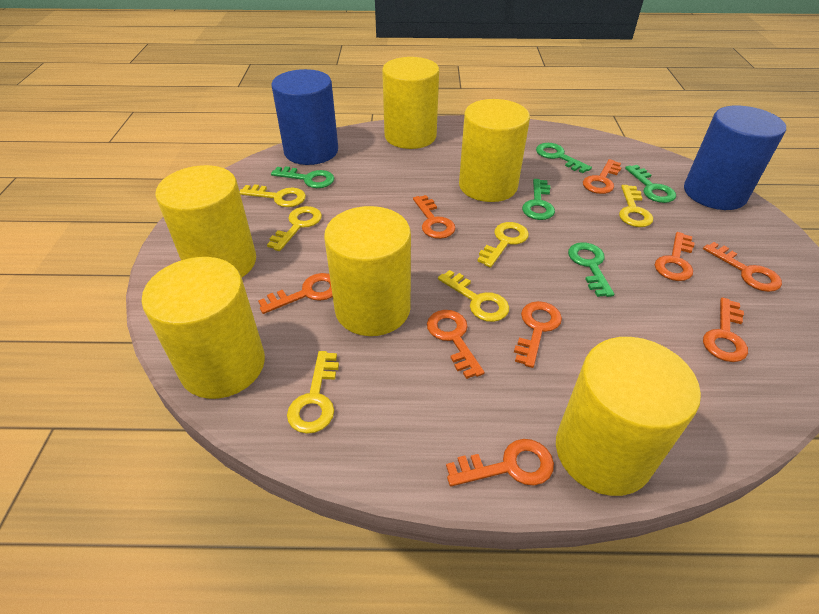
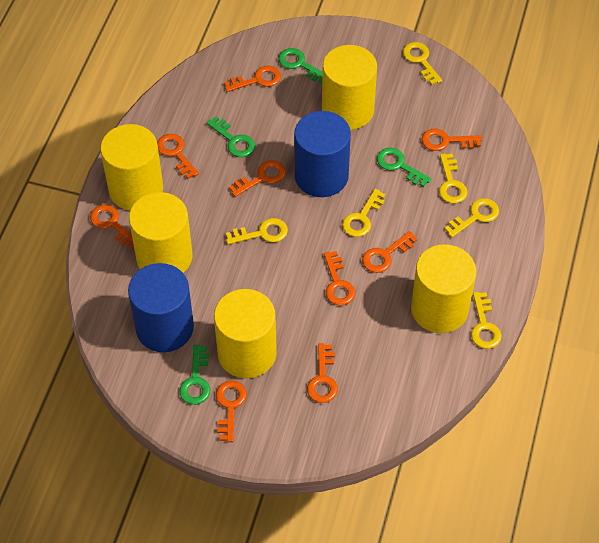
green key: 5 -> 4
yellow cylinder: 6 -> 5

